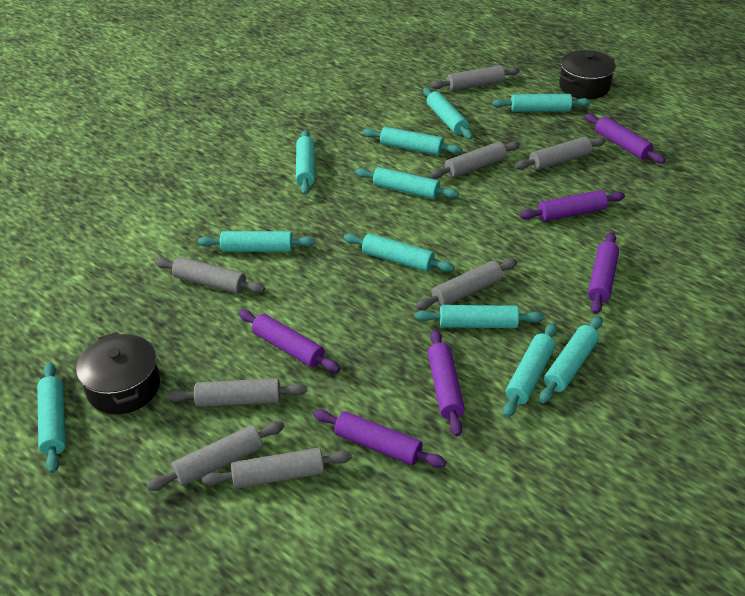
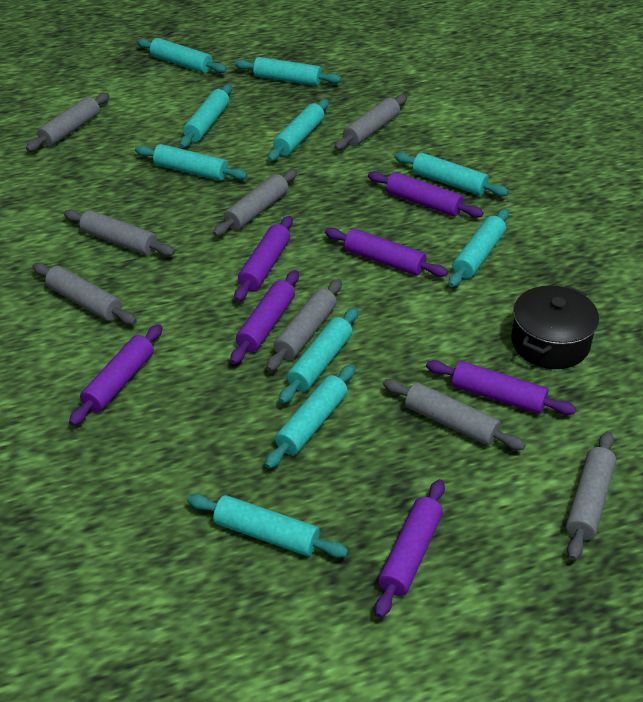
black pot: 2 -> 1
purple rolling pin: 6 -> 7
turquoise rolling pin: 11 -> 10

